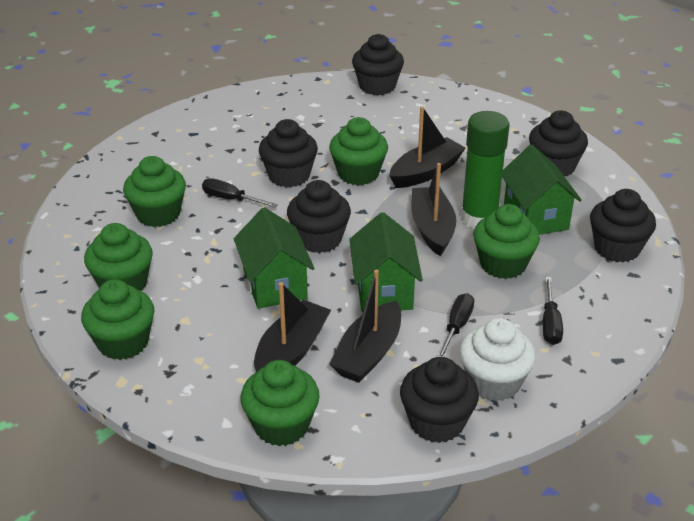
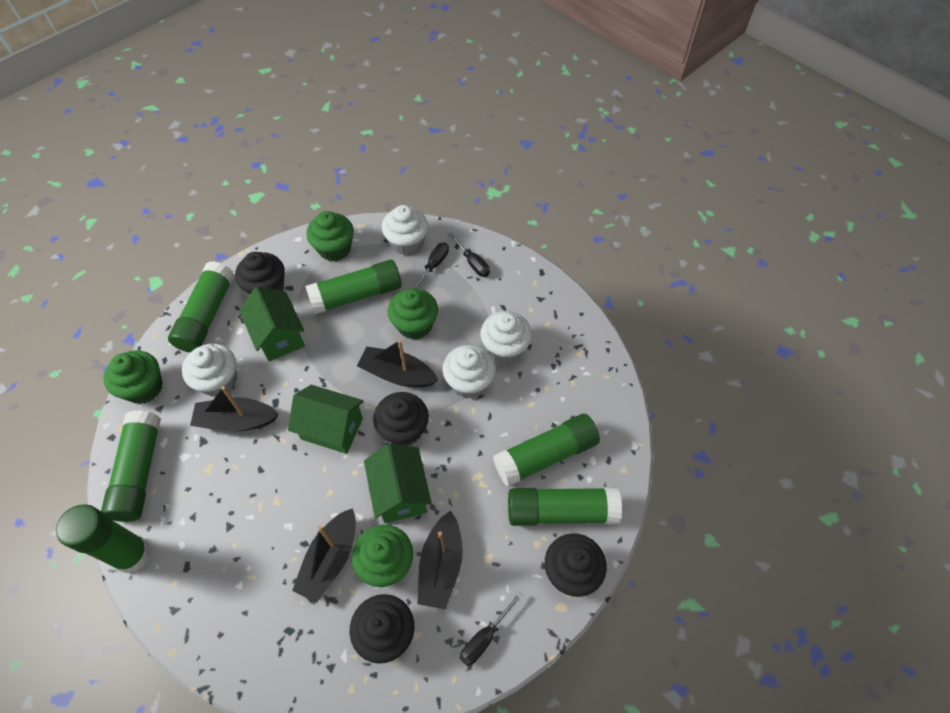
black cupcake: 6 -> 4
green cupcake: 6 -> 4
green glue stick: 1 -> 6
white cupcake: 1 -> 4

